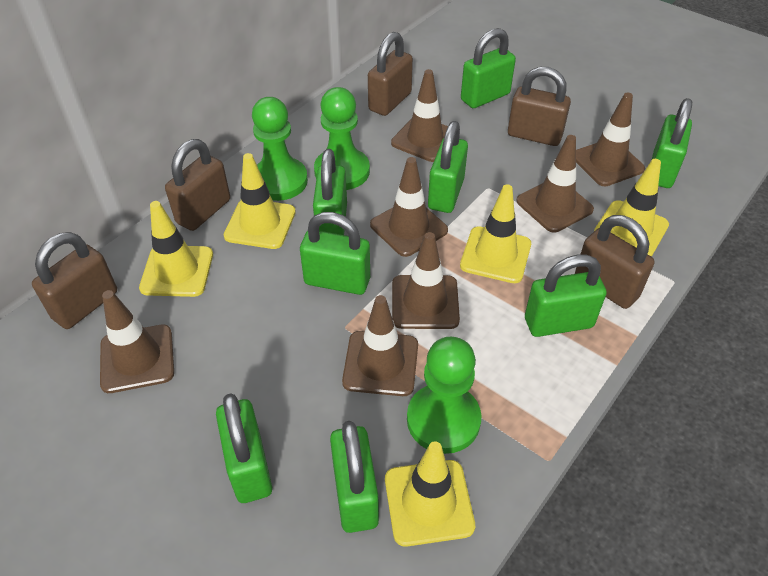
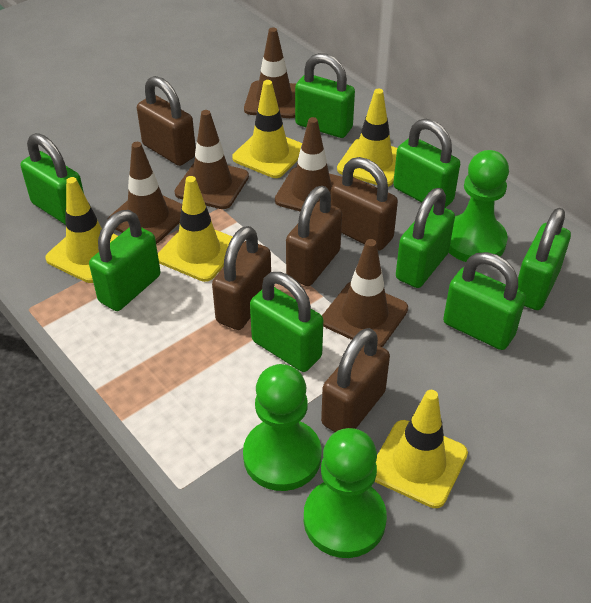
brown traffic cone: 7 -> 5

